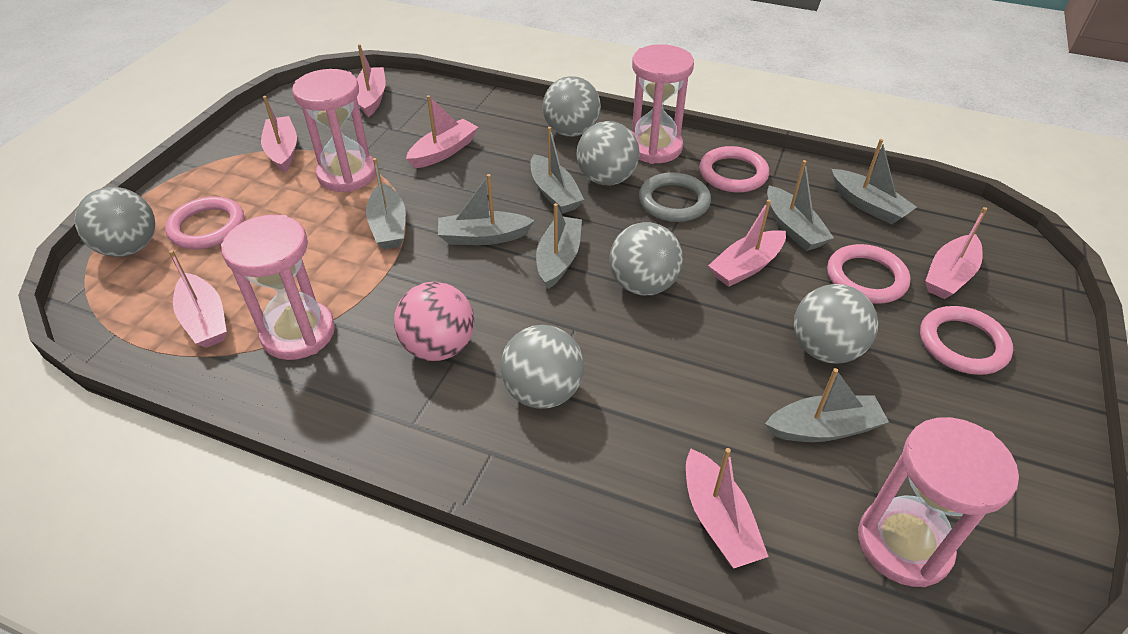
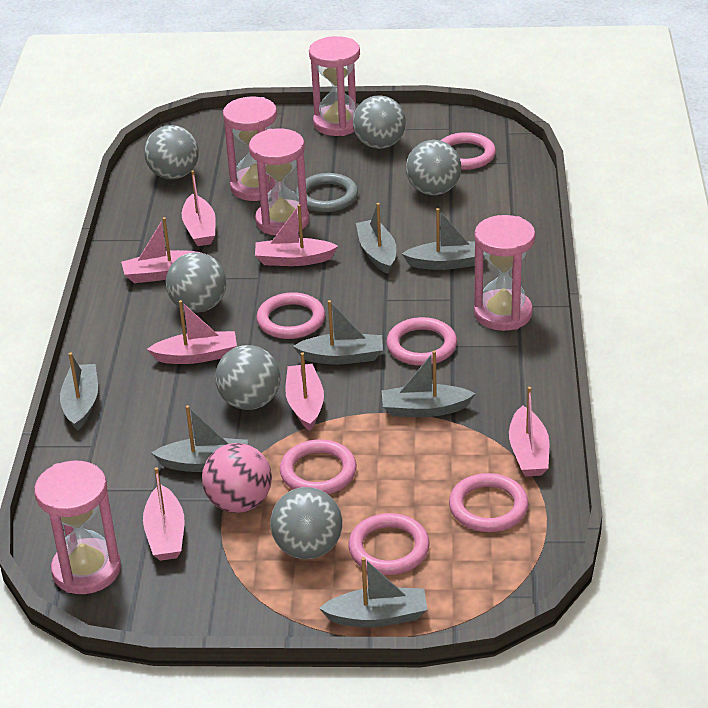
pink hourglass: 4 -> 5
pink ring: 4 -> 6

